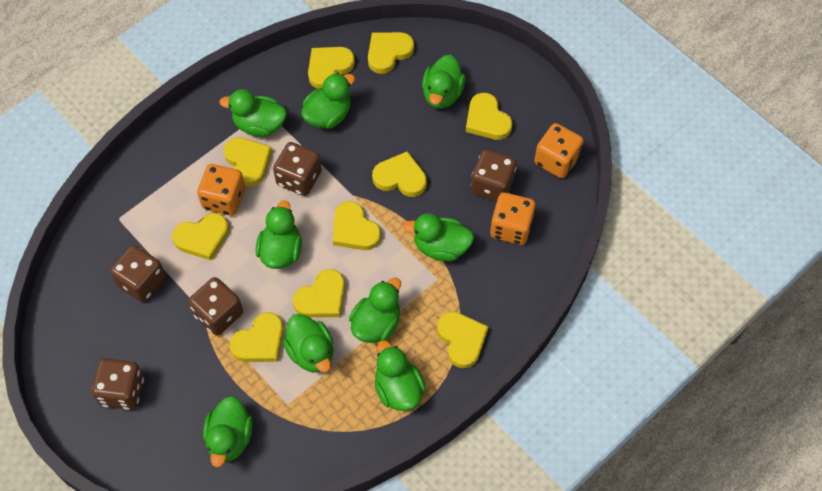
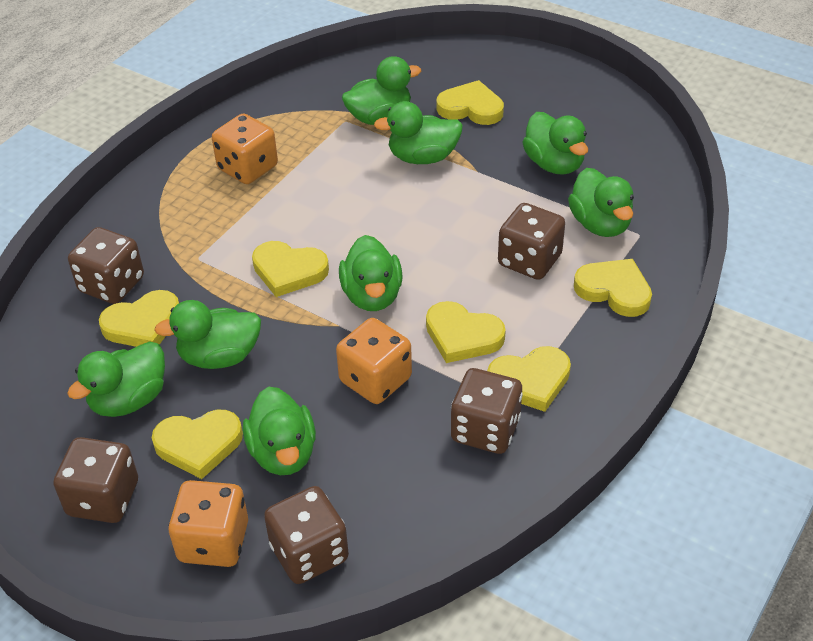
green duck: 9 -> 8
yellow heart: 10 -> 7

